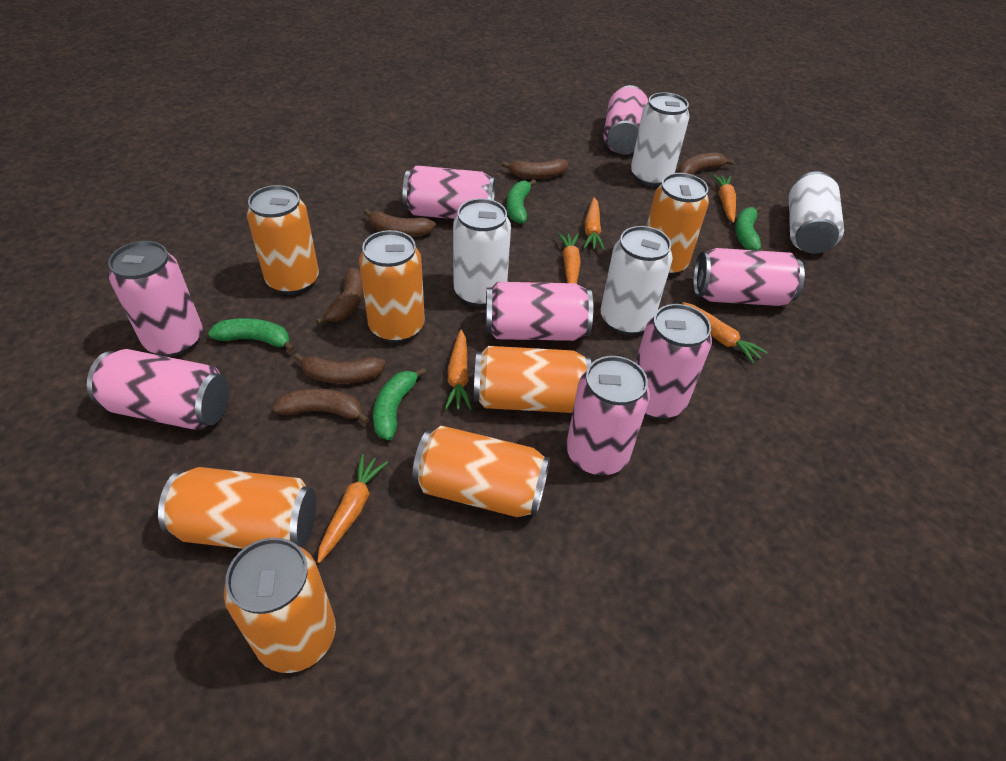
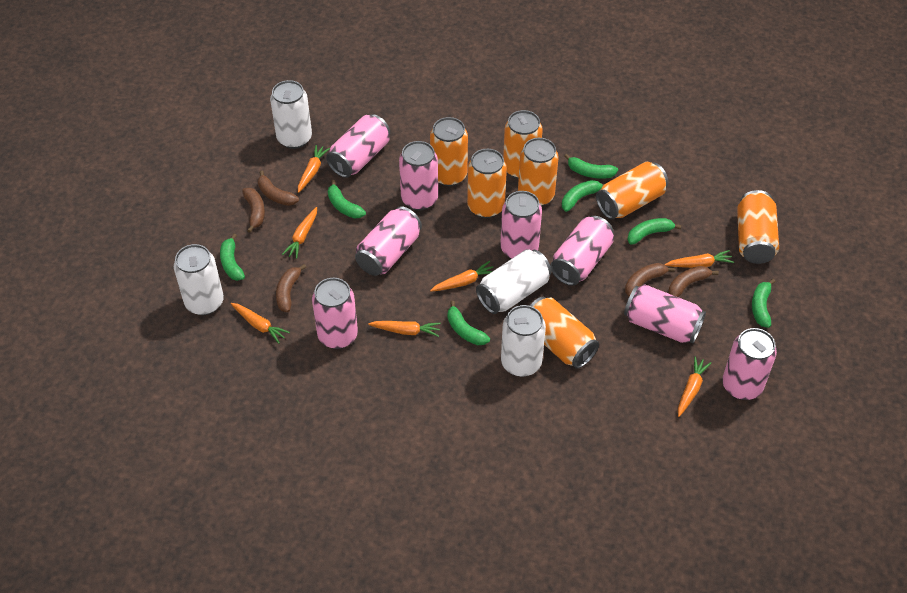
brown banana: 6 -> 5
green banana: 4 -> 7
orange carrot: 6 -> 7

